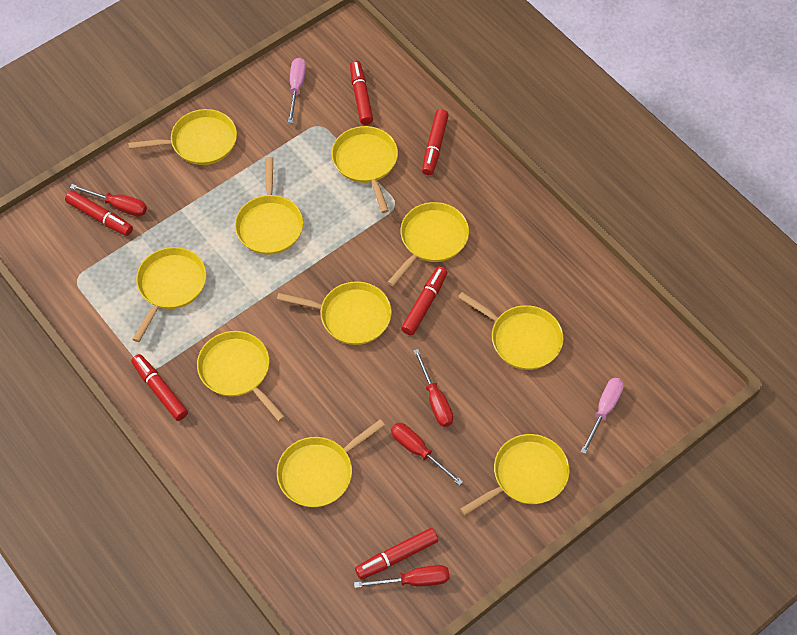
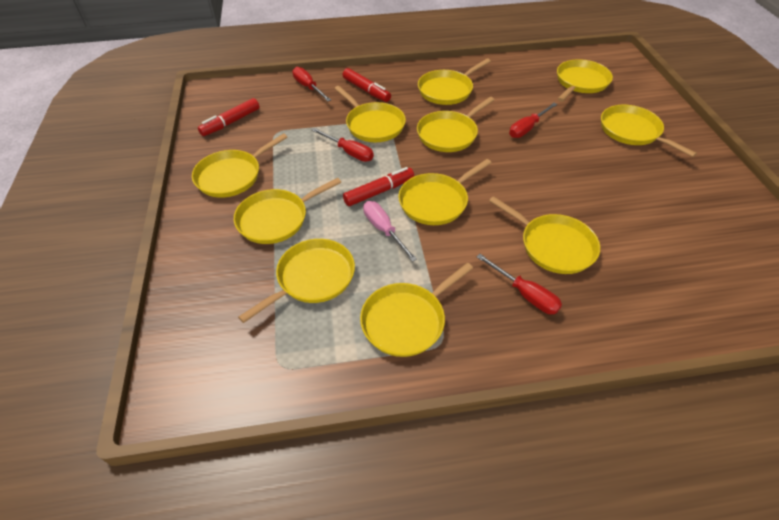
pink screwdriver: 2 -> 1
red marker: 6 -> 3
yellow pan: 10 -> 11

